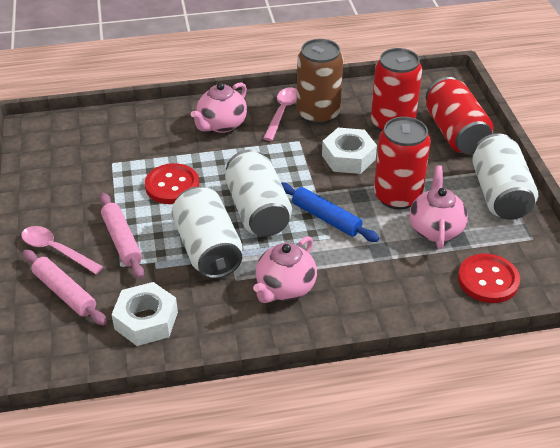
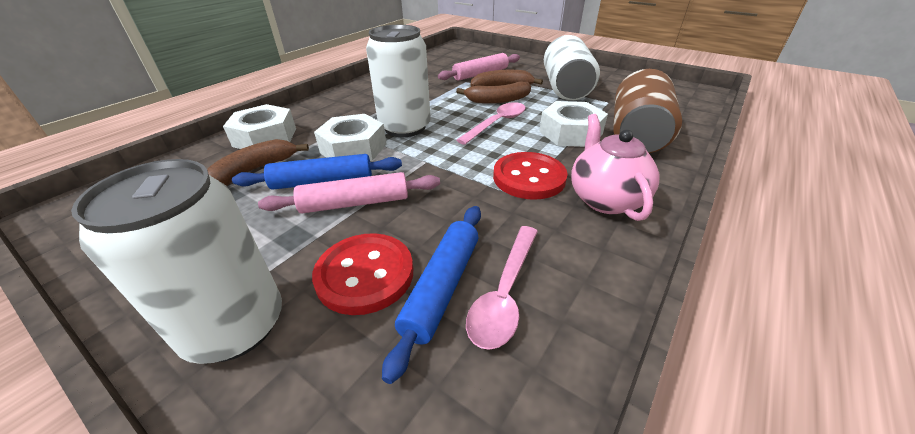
blue rolling pin: 1 -> 2
brown banana: 0 -> 3
pink teapot: 3 -> 1
red can: 3 -> 0
white nut: 2 -> 3

